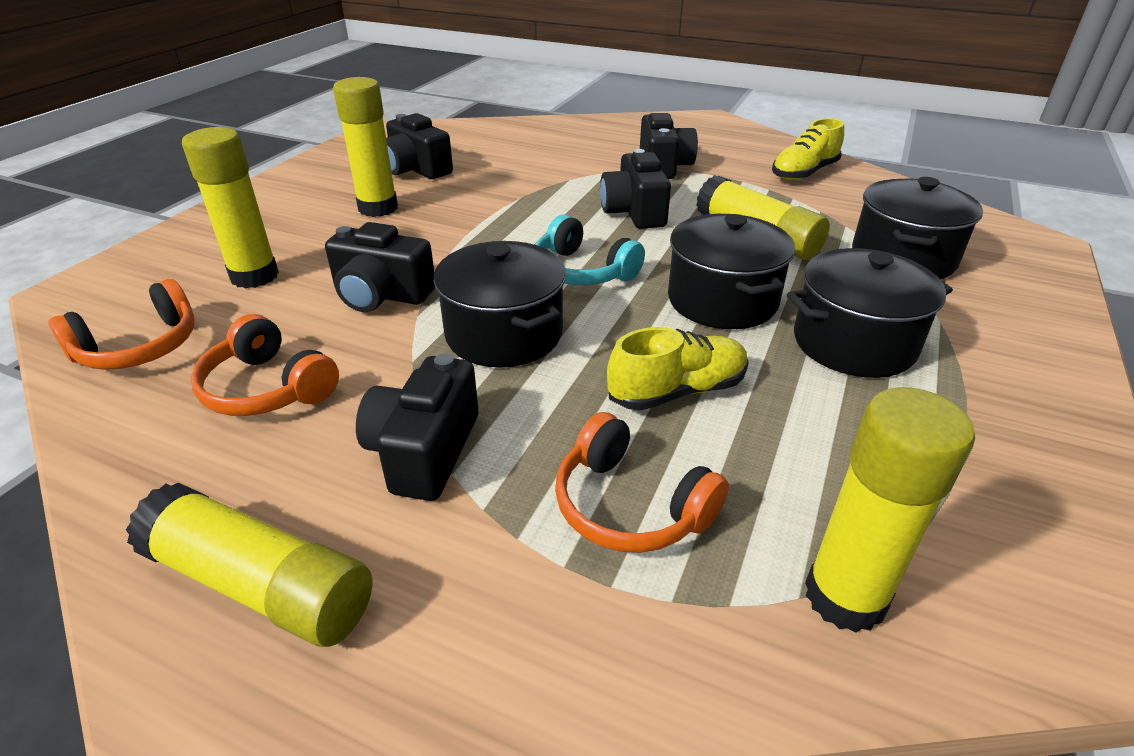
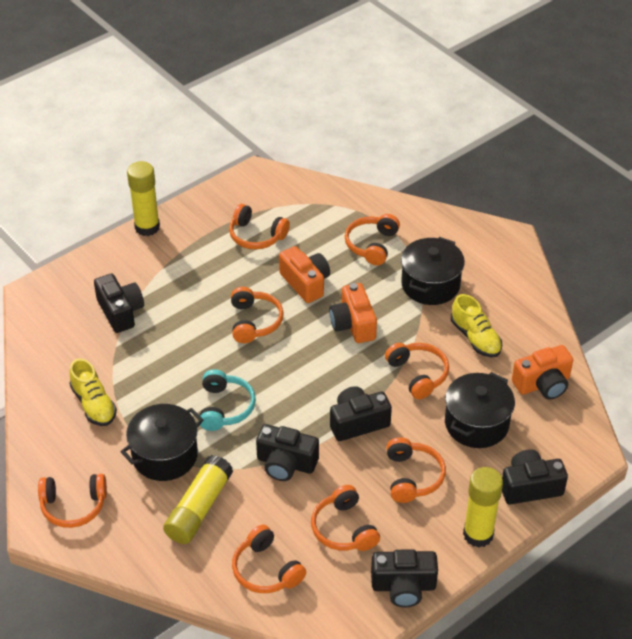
black pot: 4 -> 3
orange camera: 0 -> 3
orange headphones: 3 -> 8
yellow glue stick: 5 -> 3

